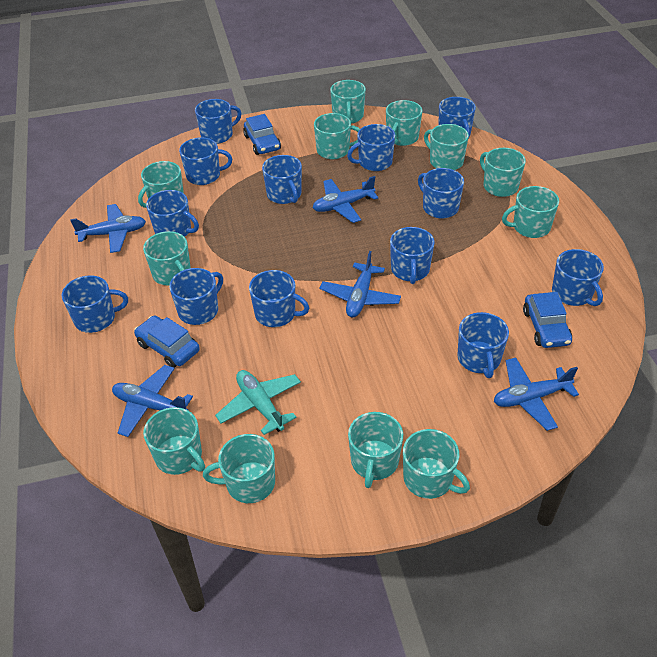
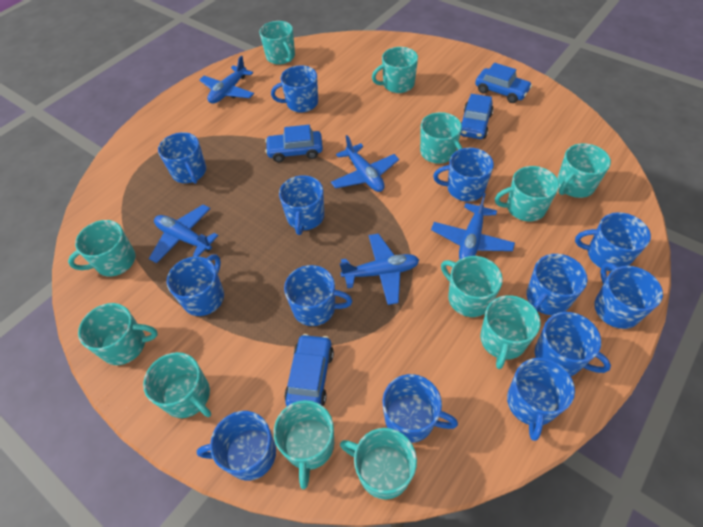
blue car: 3 -> 4
turquoise plane: 1 -> 0

